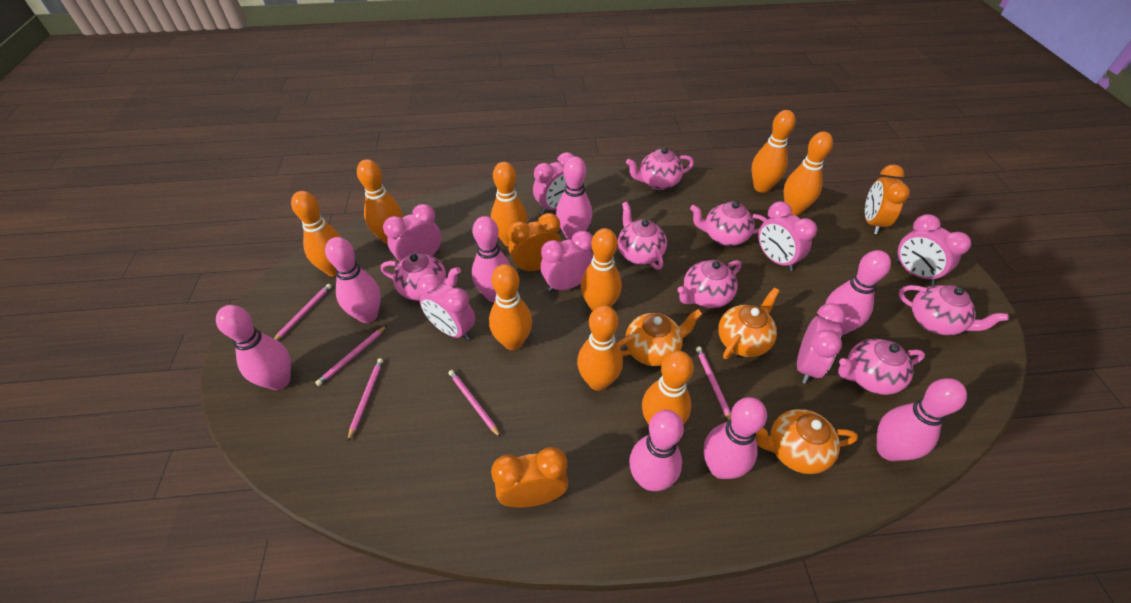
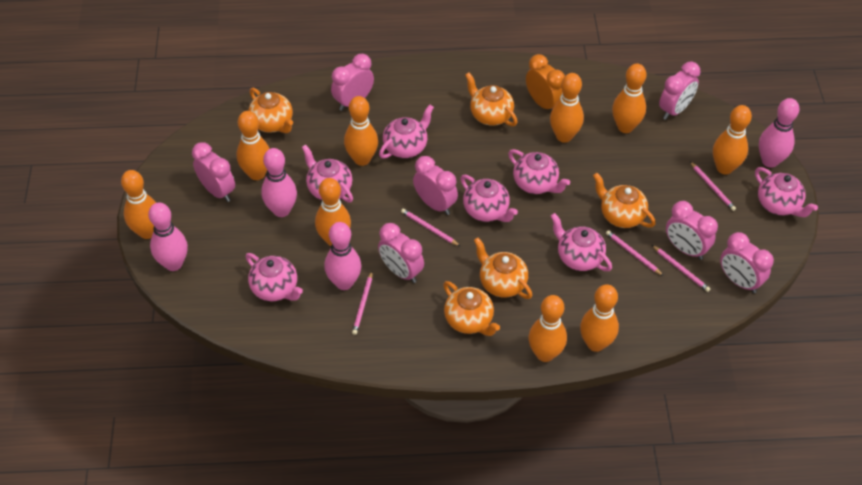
orange clock: 3 -> 1
orange teapot: 3 -> 5
pink bowling pin: 8 -> 4

